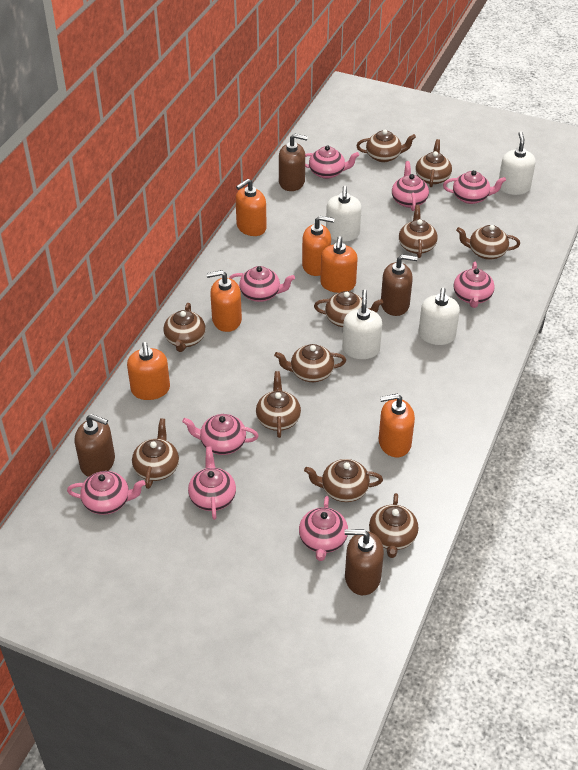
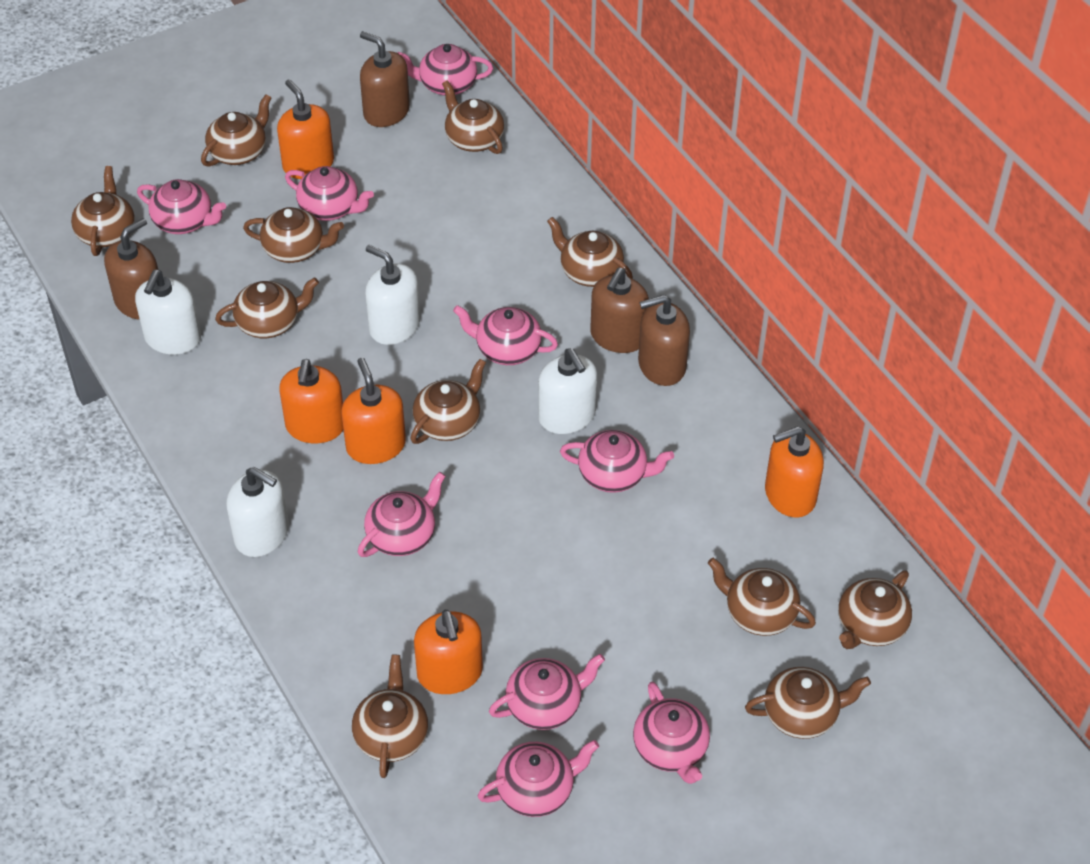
orange soap dispenser: 6 -> 5

